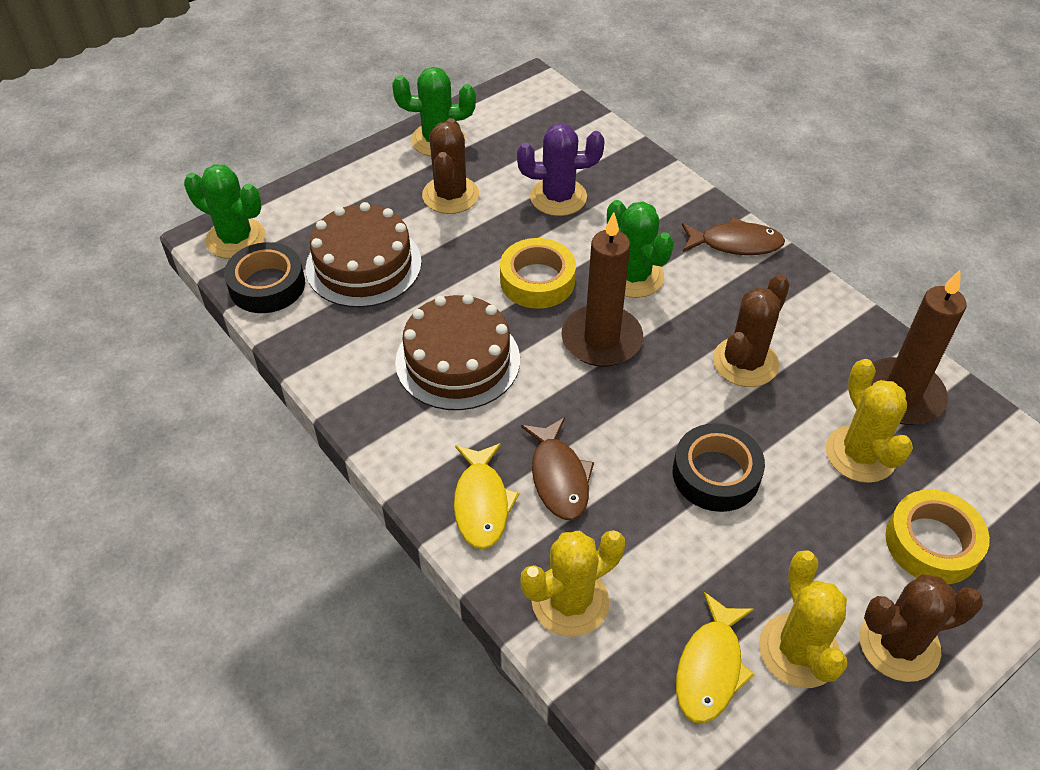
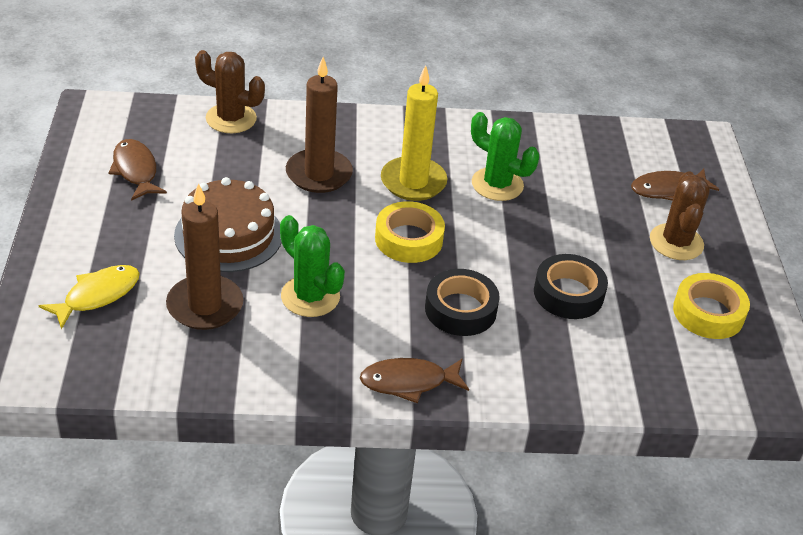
brown cactus: 3 -> 2
brown cake: 2 -> 1
brown fish: 2 -> 3
green cactus: 3 -> 2
purple cactus: 1 -> 0
yellow cactus: 3 -> 0
yellow candle: 0 -> 1
yellow fish: 2 -> 1

